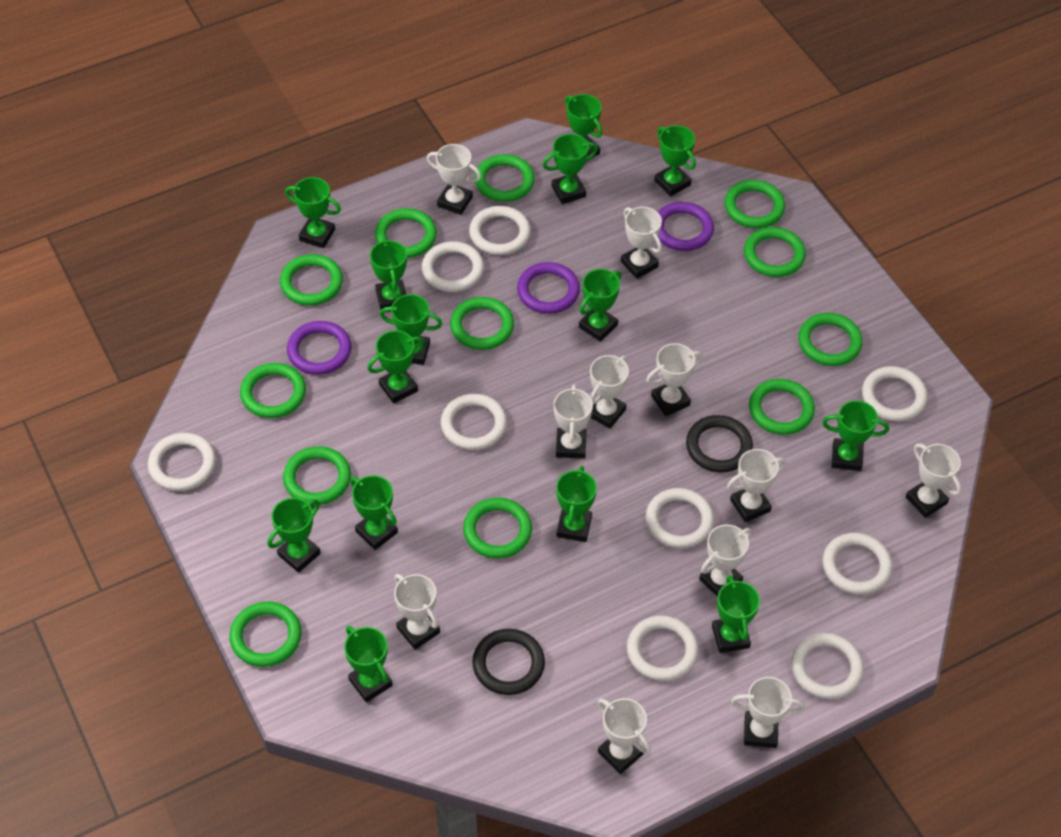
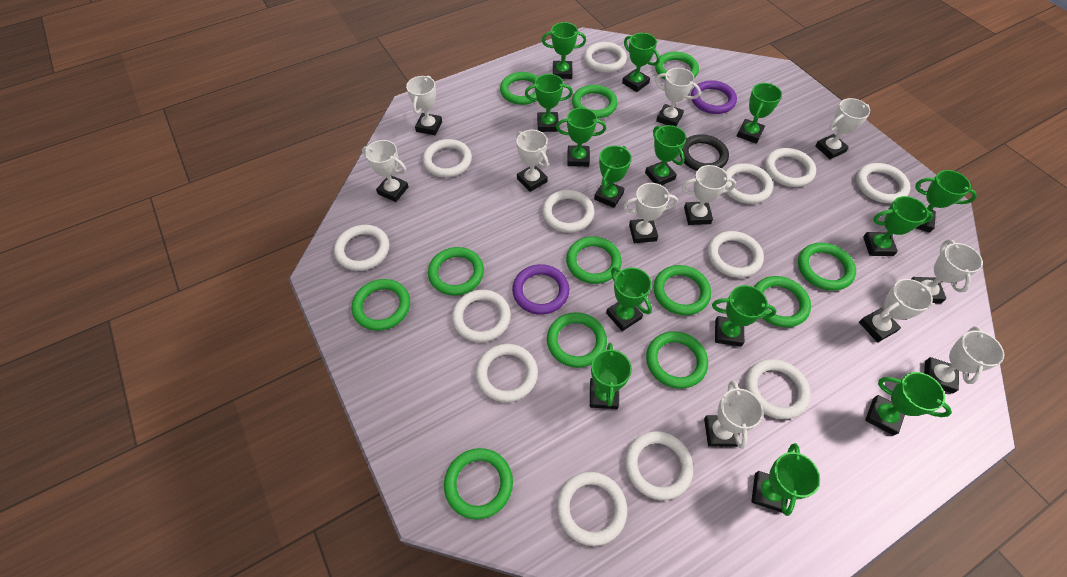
black ring: 2 -> 1
purple ring: 3 -> 2
white ring: 9 -> 13

